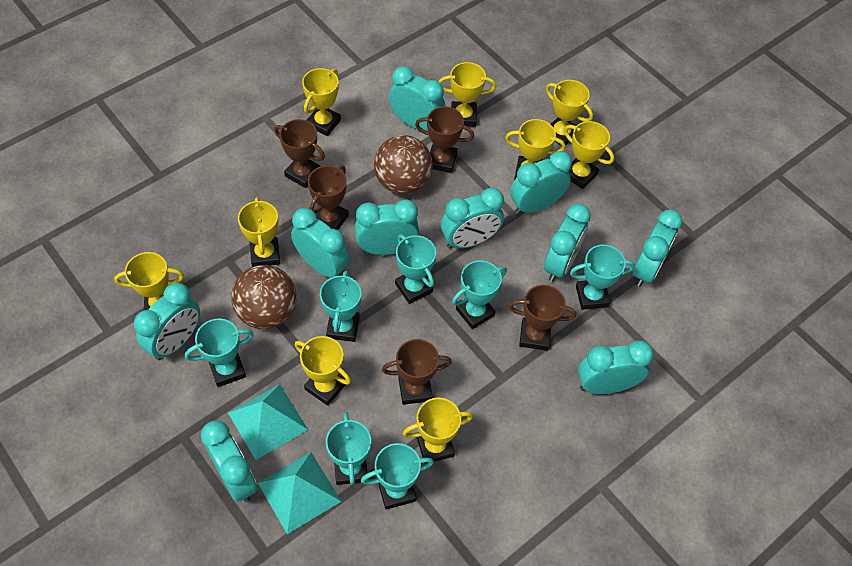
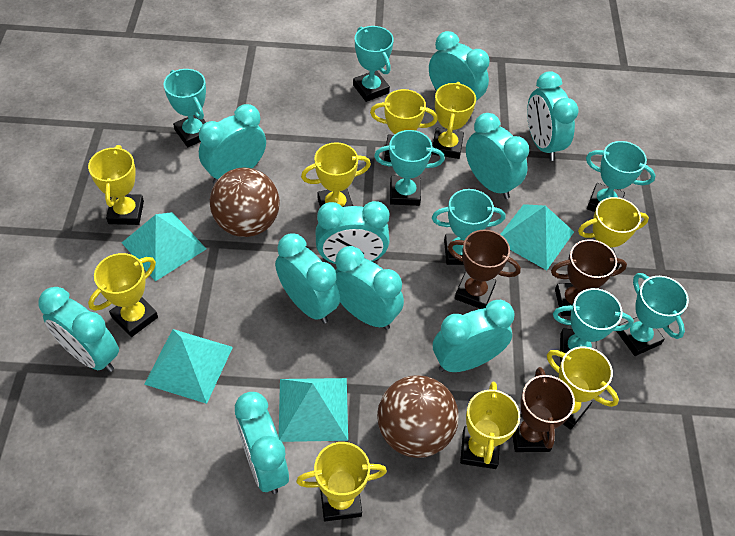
brown trophy: 5 -> 3
turquoise pyramid: 2 -> 4

